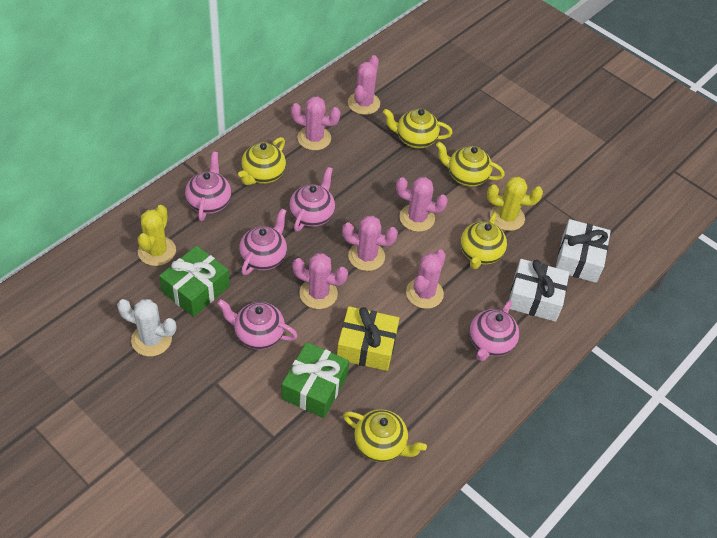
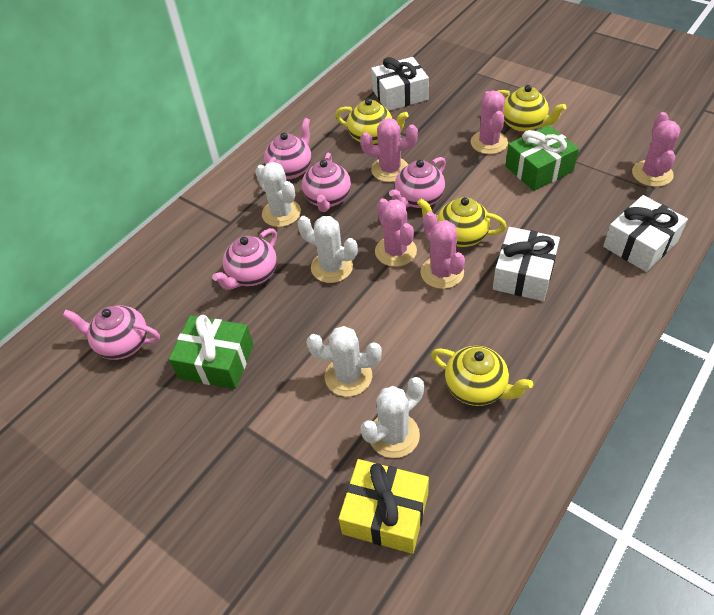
pink cactus: 6 -> 5
white cactus: 1 -> 4
white gift: 2 -> 3
yellow cactus: 2 -> 0
yellow teapot: 5 -> 4

